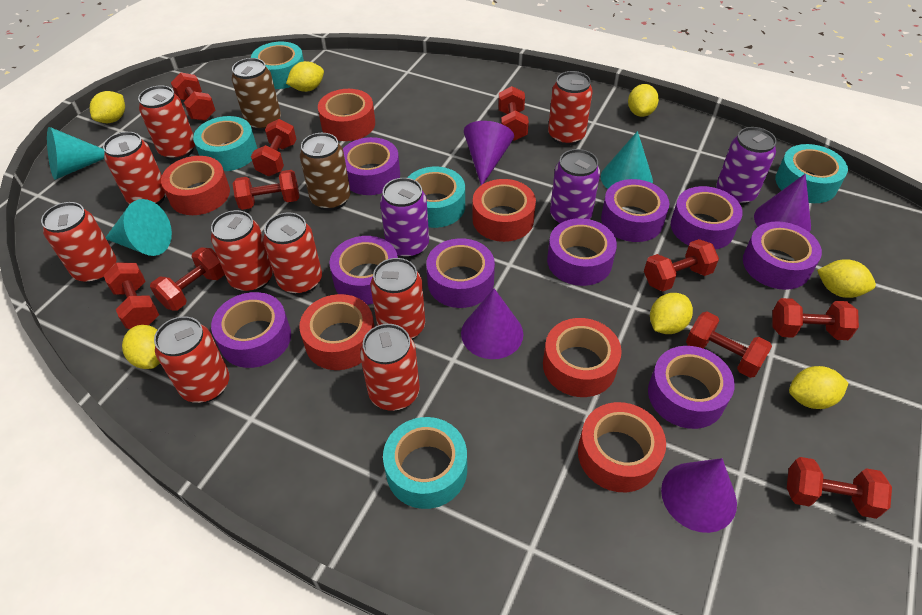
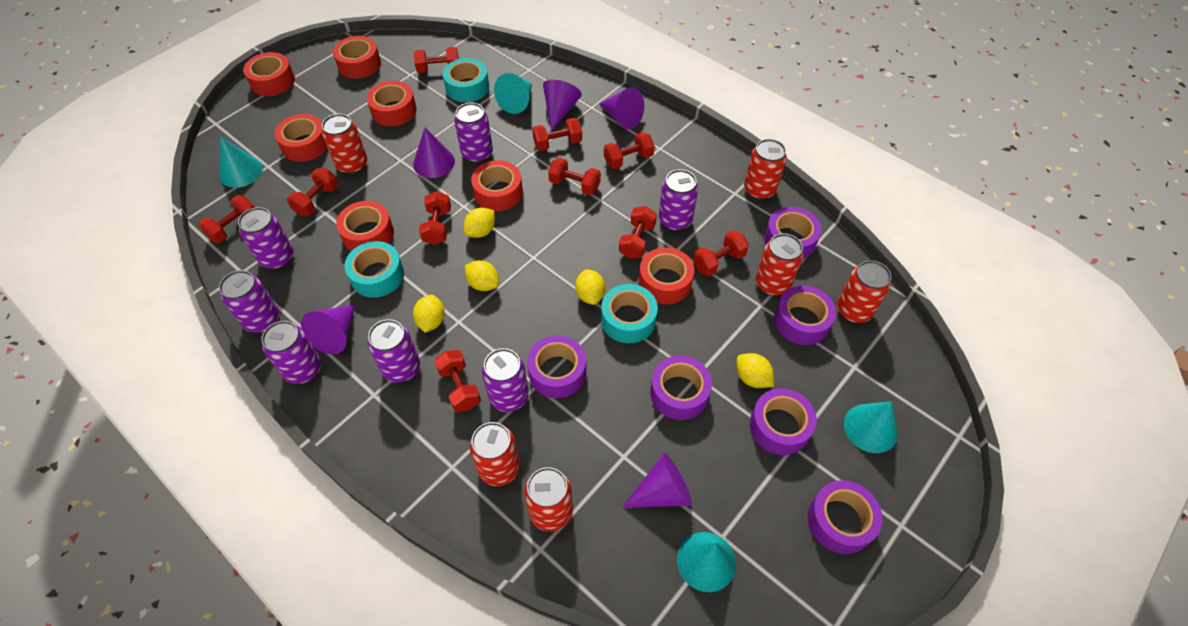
brown can: 2 -> 0
purple can: 3 -> 7
purple cone: 4 -> 5
purple tape: 9 -> 6
red can: 9 -> 6
red tape: 6 -> 7
turquoise cone: 3 -> 4
turquoise tape: 5 -> 3
yellow lemon: 7 -> 5

